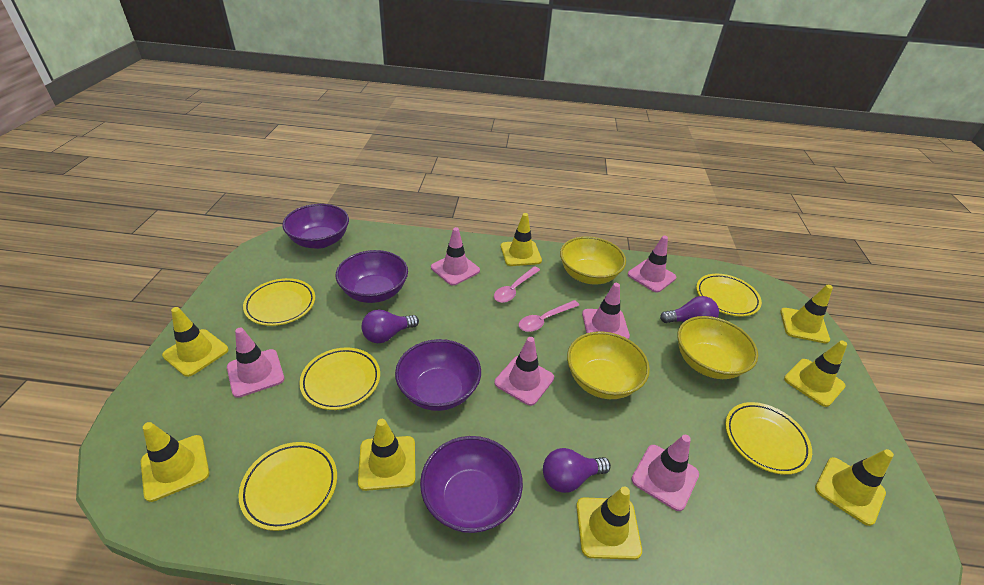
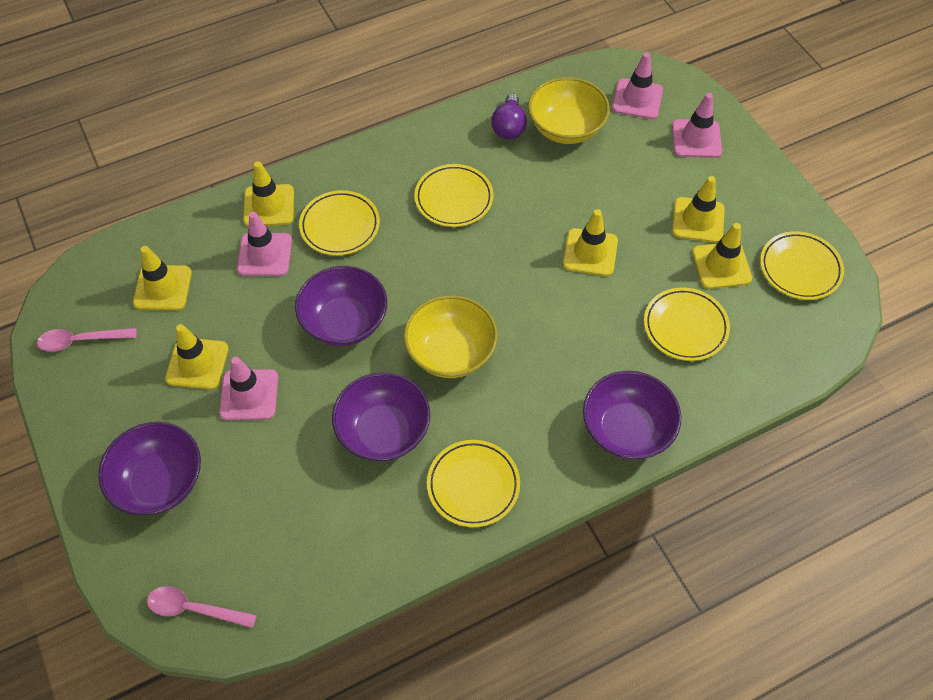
pink traffic cone: 6 -> 4
purple light bulb: 3 -> 1
yellow bowl: 3 -> 2
yellow traffic cone: 8 -> 6

